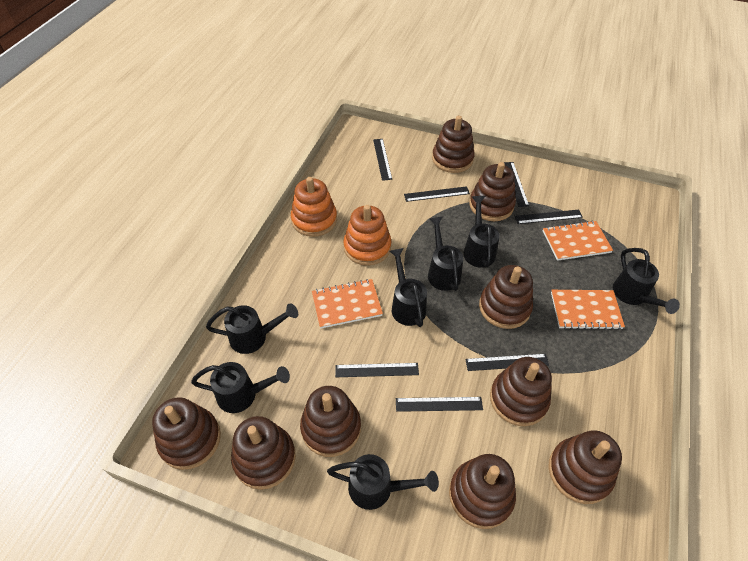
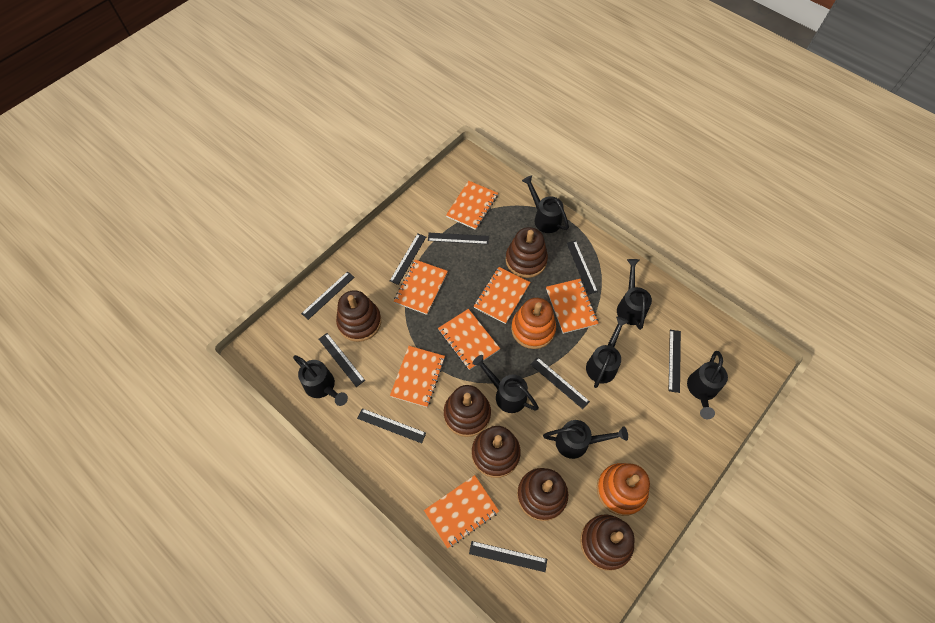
black ruler: 7 -> 9
brown stacking toy: 9 -> 6
orange notebook: 3 -> 7

